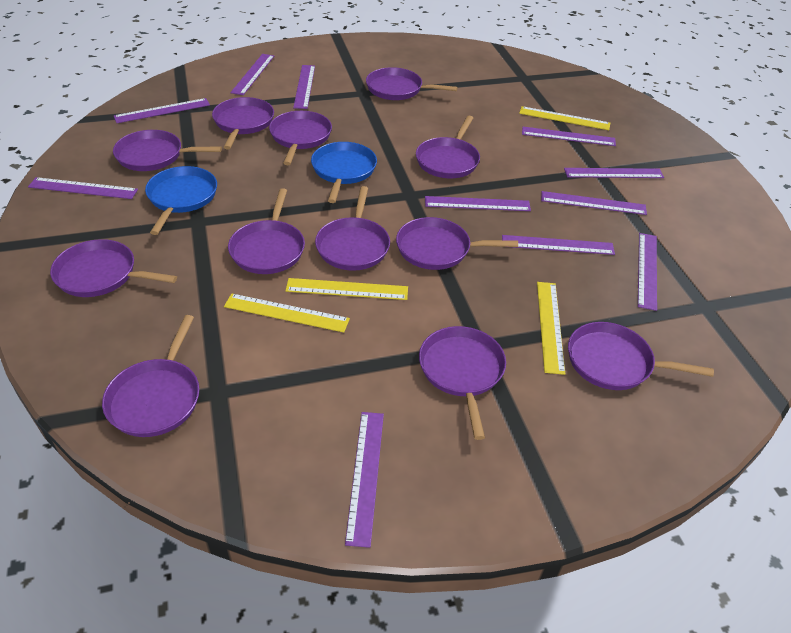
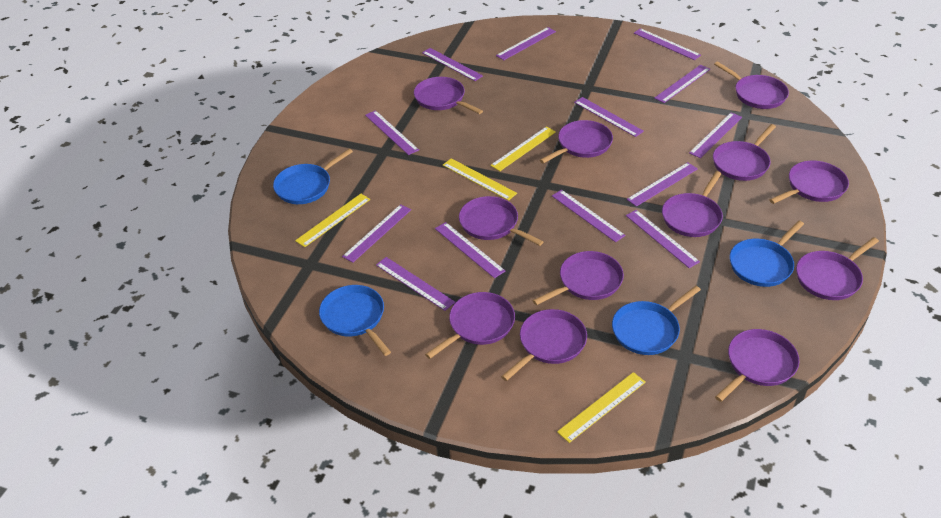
blue pan: 2 -> 4
purple ruler: 11 -> 13

